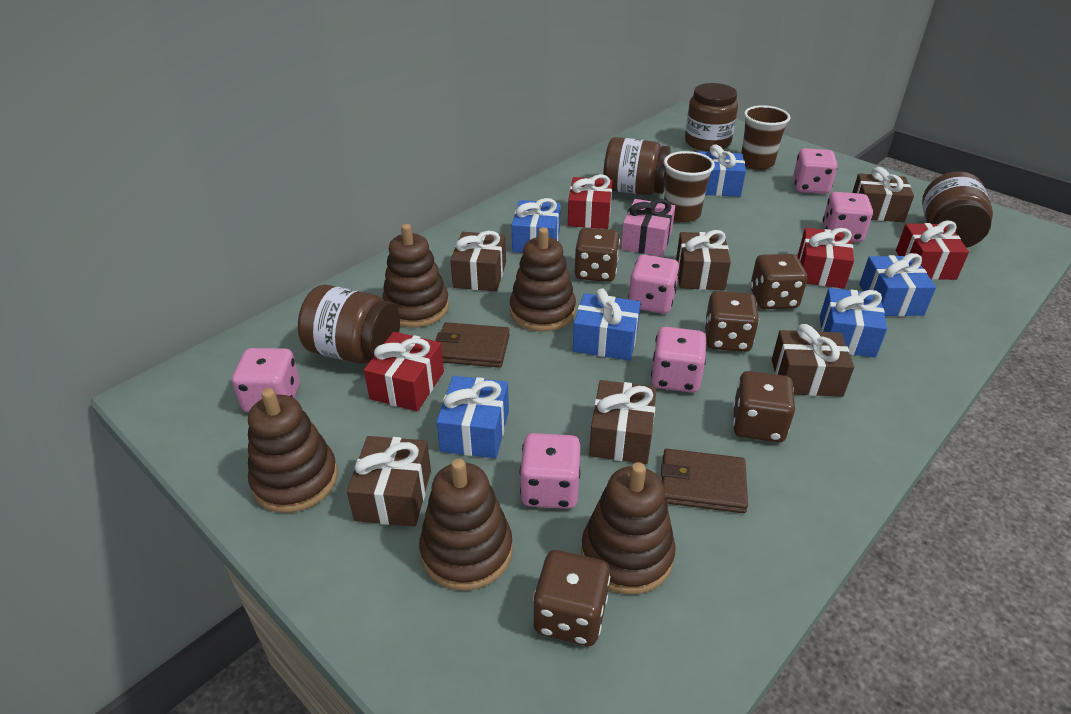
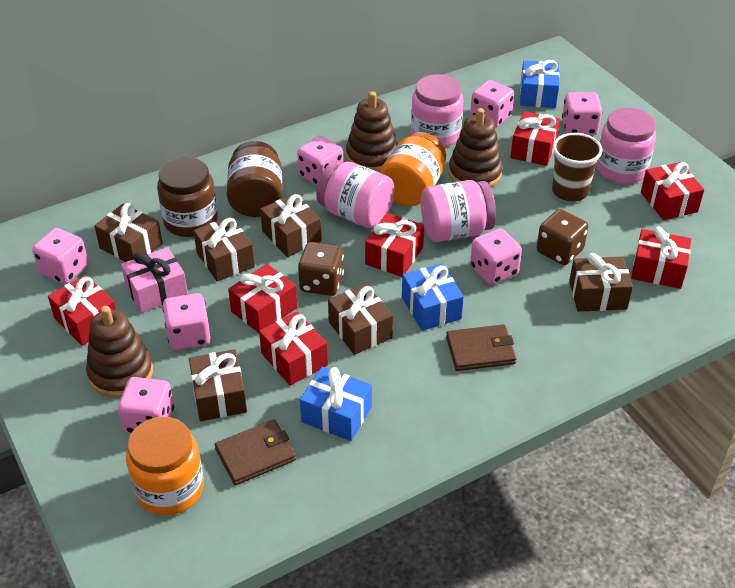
blue gift: 6 -> 3
brown cup: 2 -> 1
brown dice: 5 -> 2
brown jar: 4 -> 2
brown stacking toy: 5 -> 3
orange jar: 0 -> 2
pink dice: 6 -> 7
pink jar: 0 -> 4
red gift: 4 -> 7

